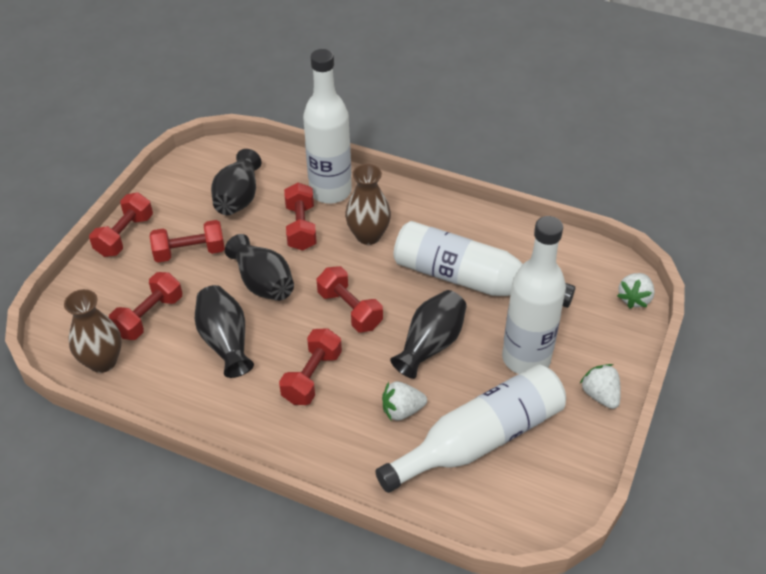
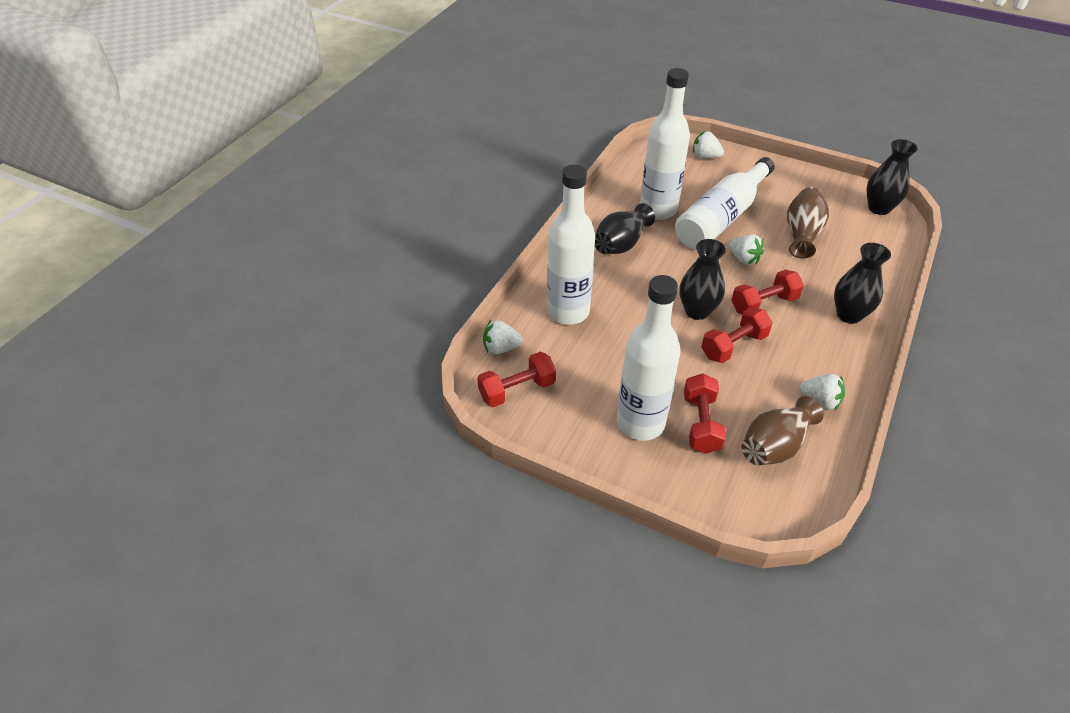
red dumbbell: 6 -> 4
white strawberry: 3 -> 4

